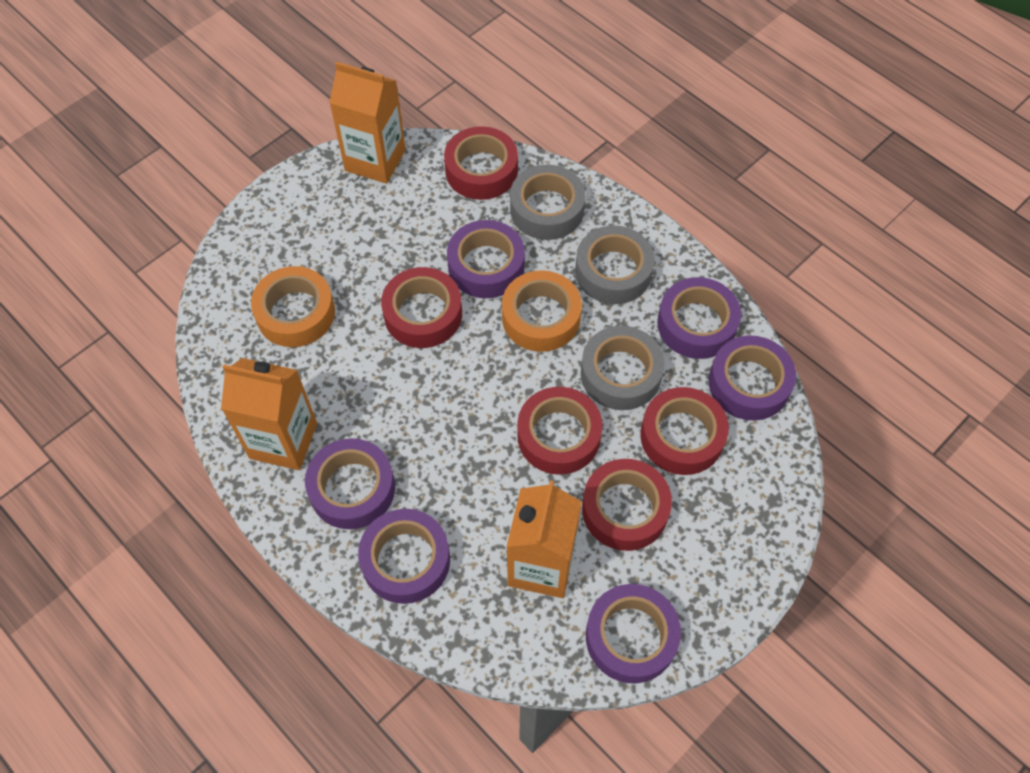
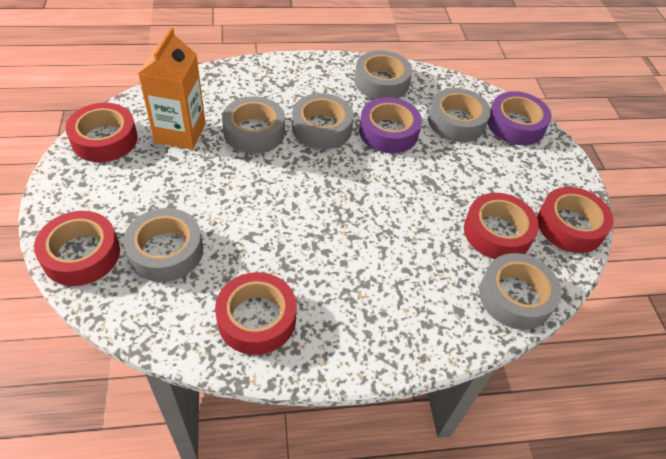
grey tape: 3 -> 6
orange carton: 3 -> 1
orange tape: 2 -> 0
purple tape: 6 -> 2

